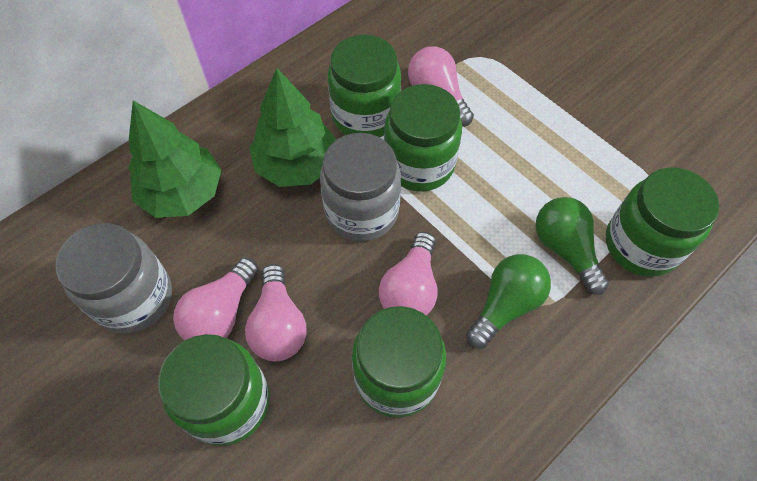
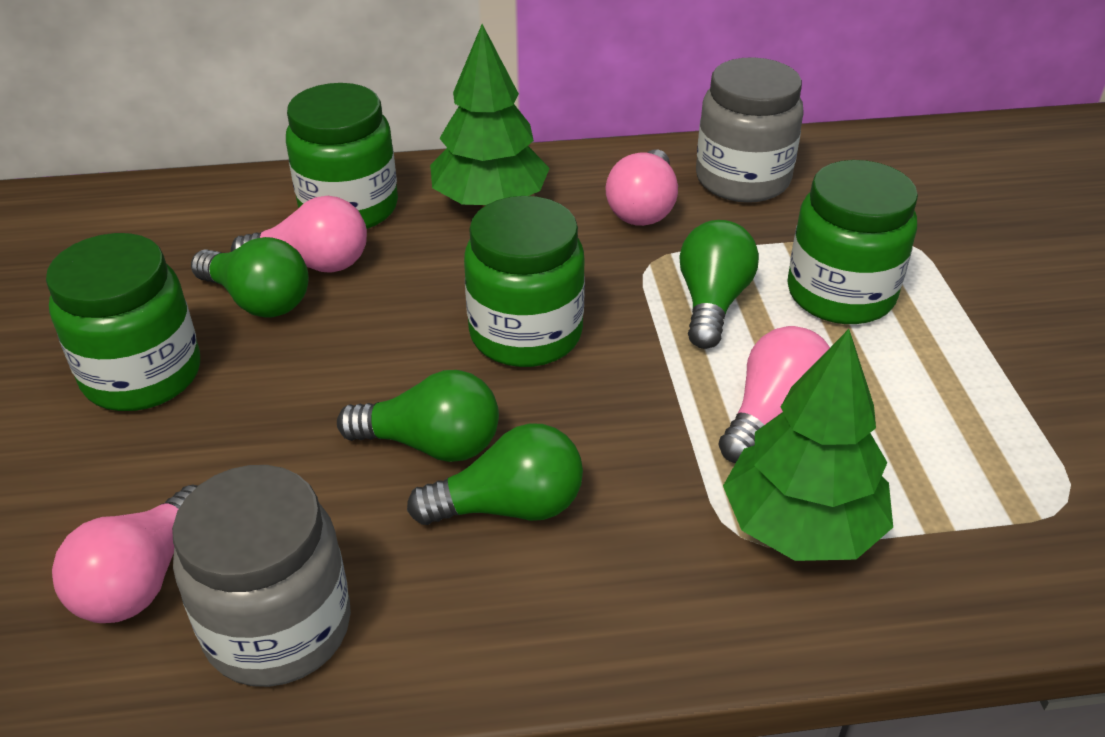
green jar: 5 -> 4
green light bulb: 2 -> 4

